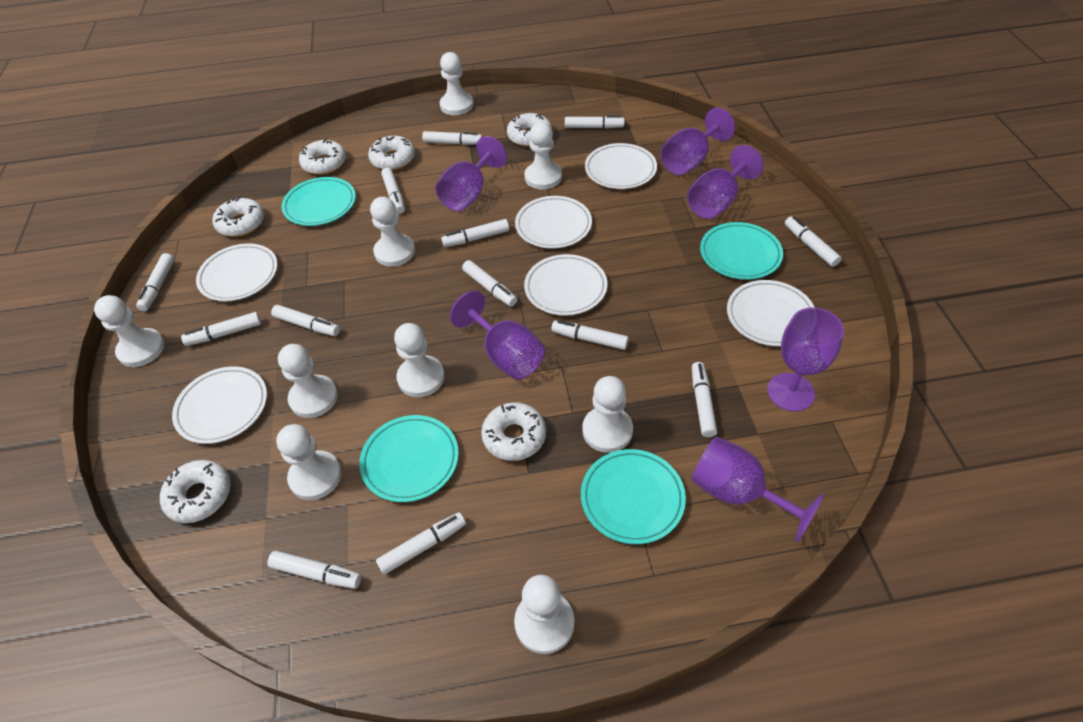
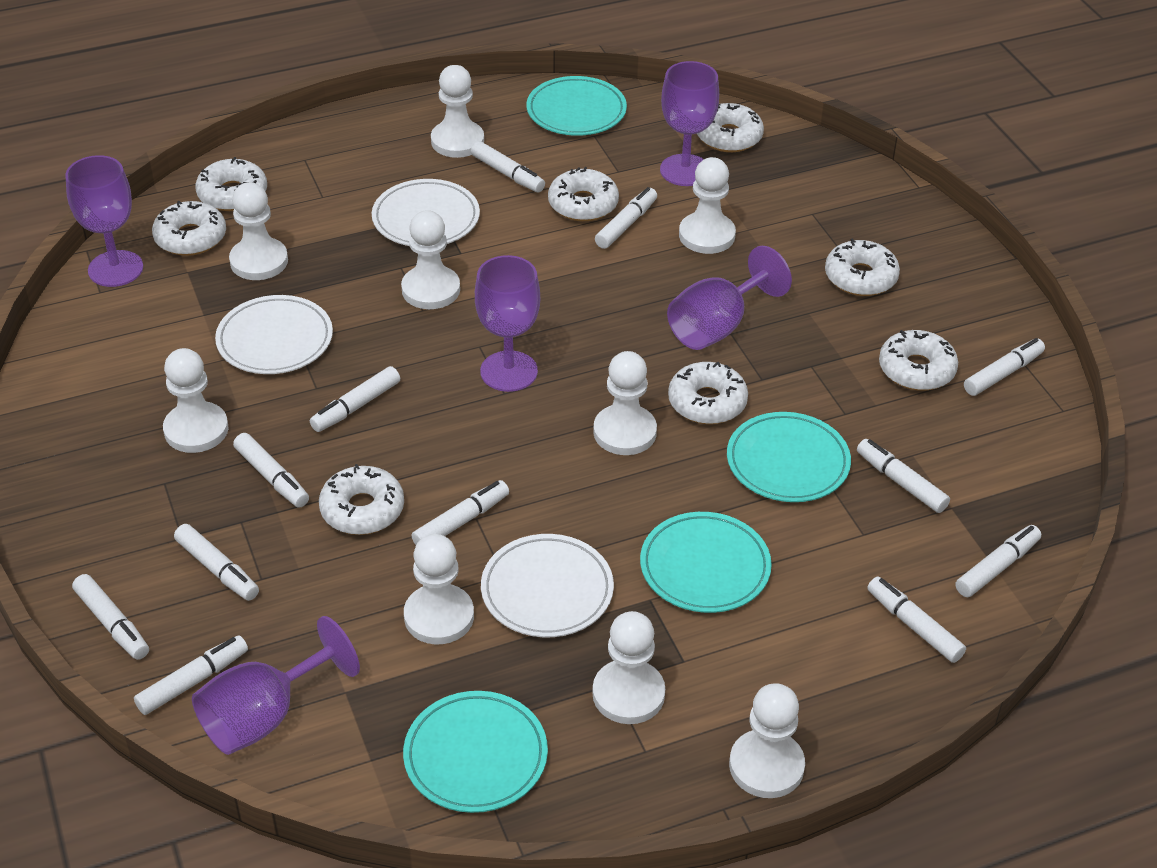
purple goblet: 6 -> 5
white donut: 6 -> 8
white marker: 13 -> 12
white plate: 6 -> 3

